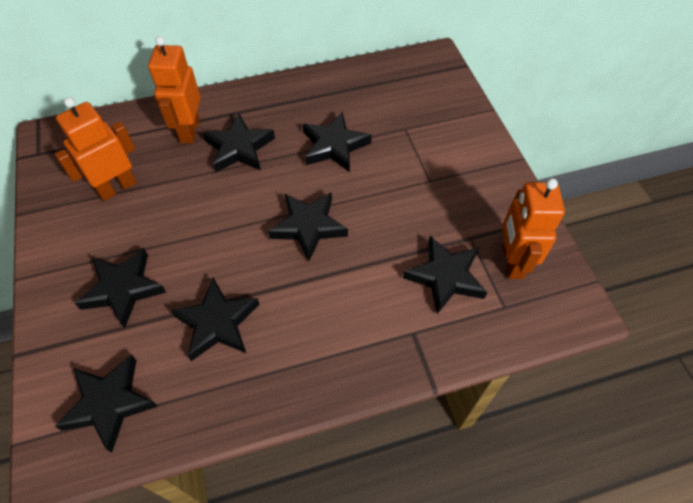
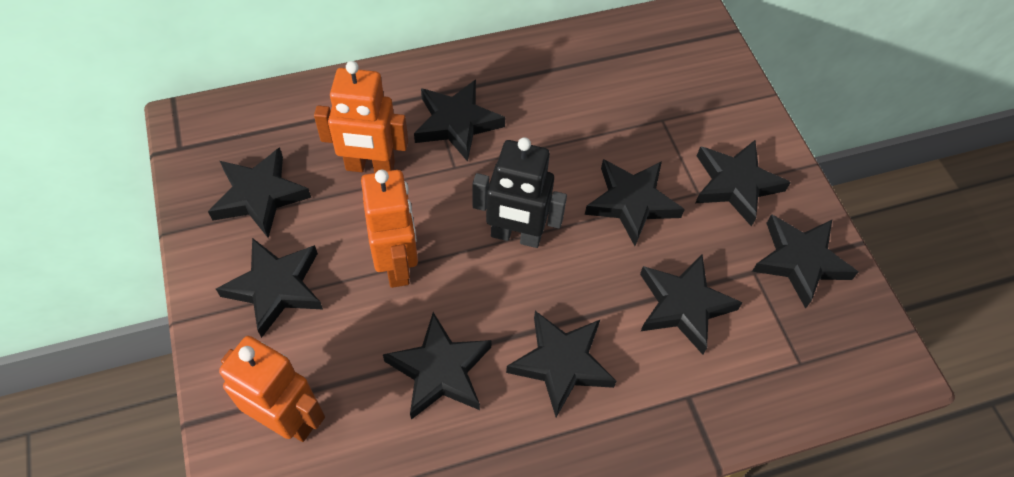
black robot: 0 -> 1
black star: 7 -> 9

